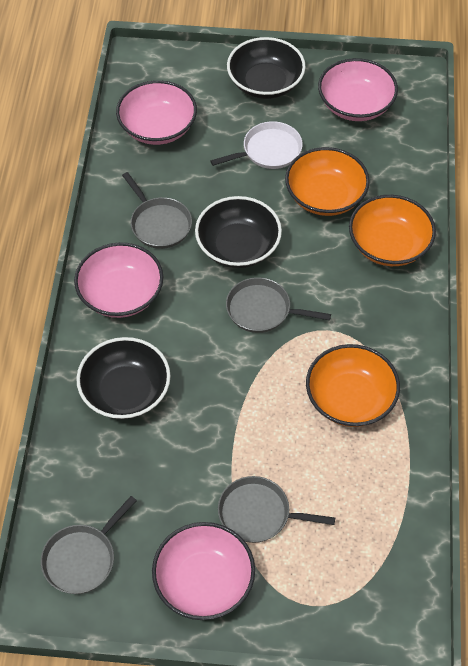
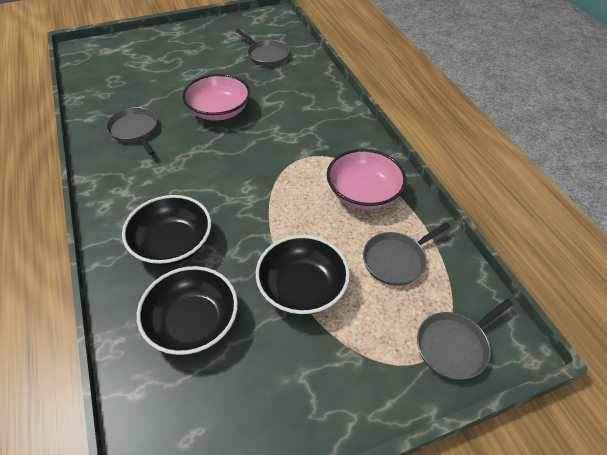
orange bowl: 3 -> 0
pink bowl: 4 -> 2
white pan: 1 -> 0

